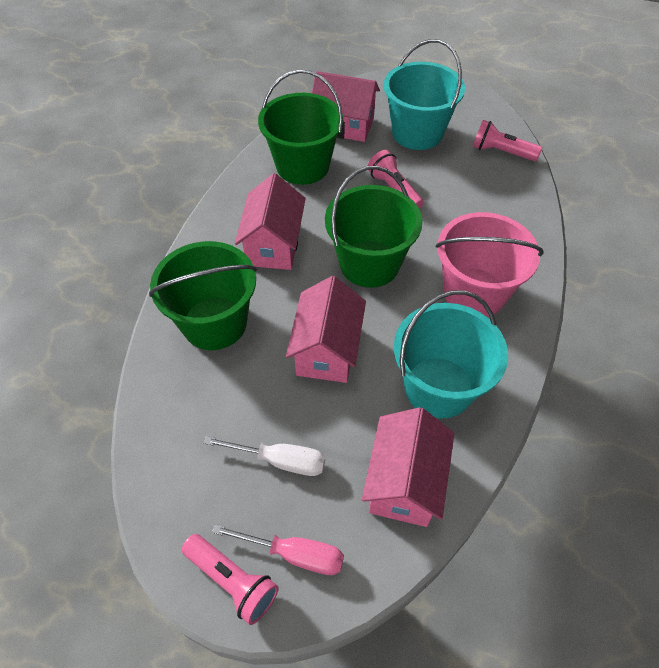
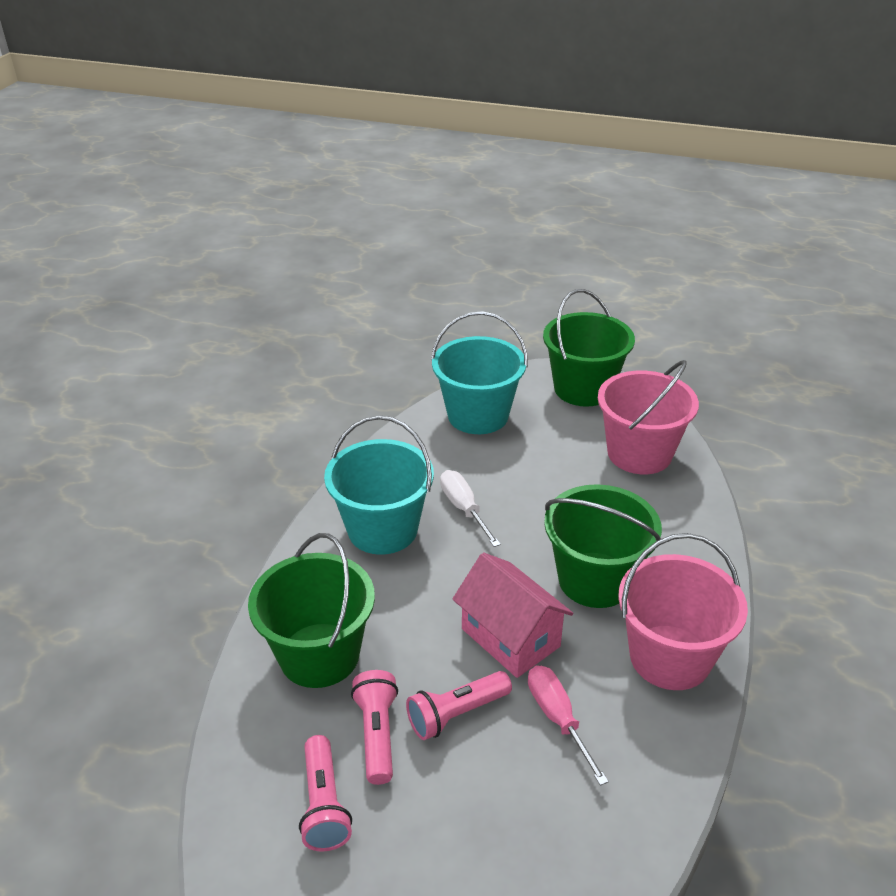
pink bucket: 1 -> 2
pink house: 4 -> 1

